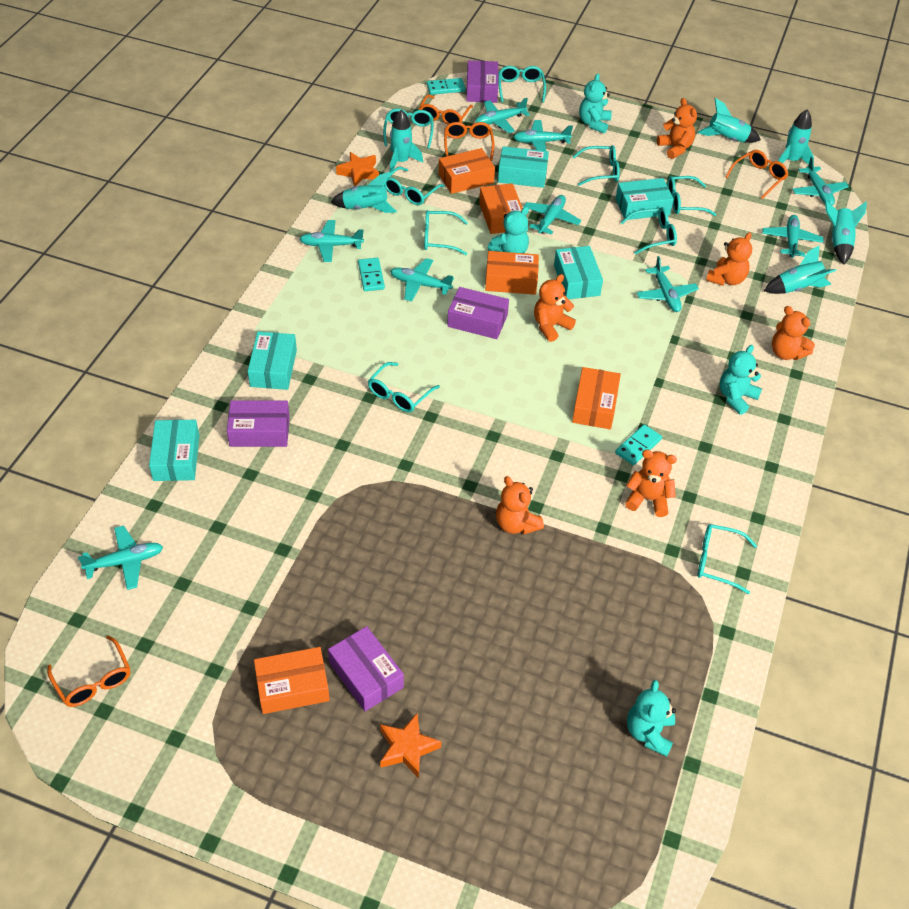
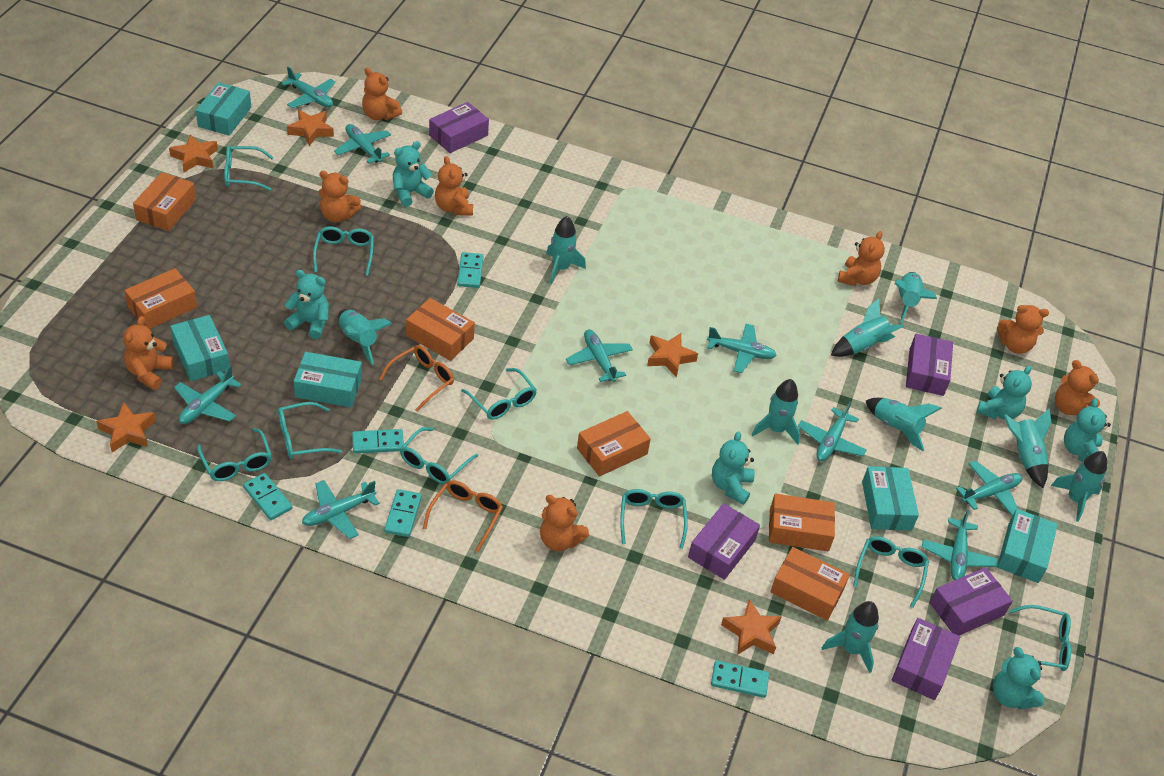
orange box: 5 -> 6
orange glasses: 4 -> 2
orange star: 2 -> 5
orange teddy bear: 6 -> 8
purple box: 4 -> 5
turquoise domino: 3 -> 5
turquoise rocket: 6 -> 9
turquoise teddy bear: 4 -> 6

